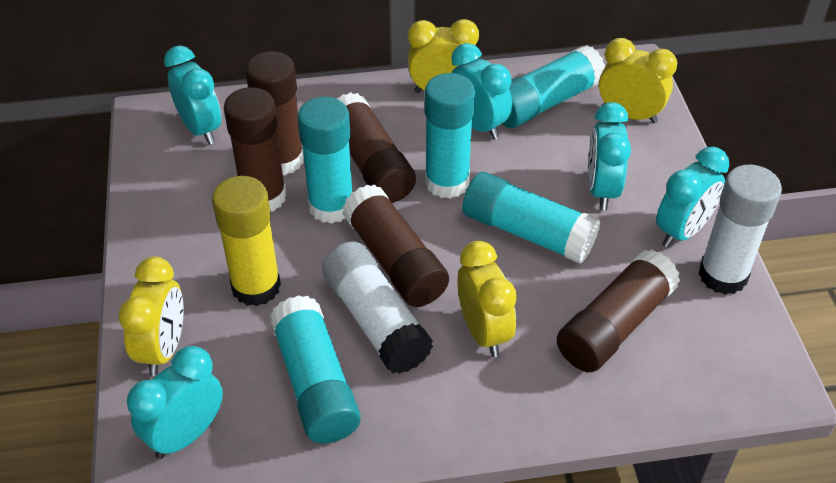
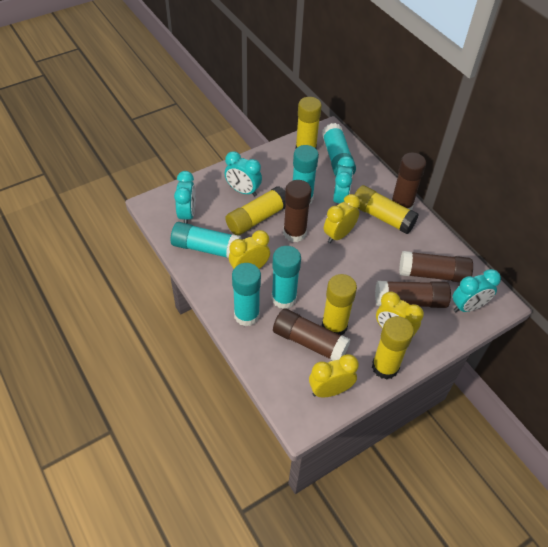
turquoise clock: 5 -> 4
white glue stick: 2 -> 0
yellow glue stick: 1 -> 5

